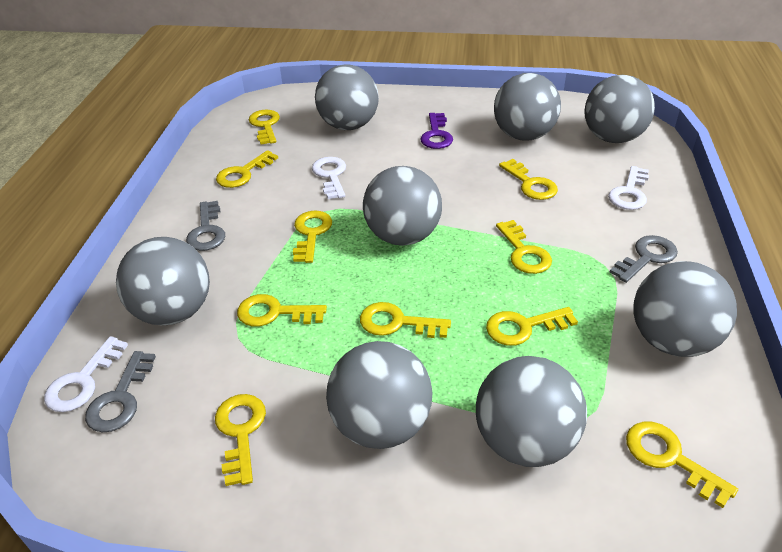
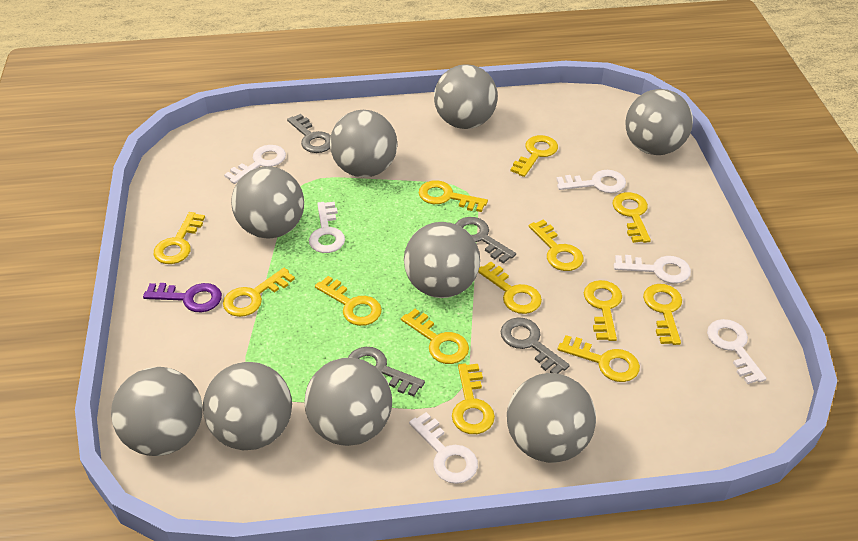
grey ball: 8 -> 9
grey key: 3 -> 4
white key: 3 -> 6
yellow key: 10 -> 13

